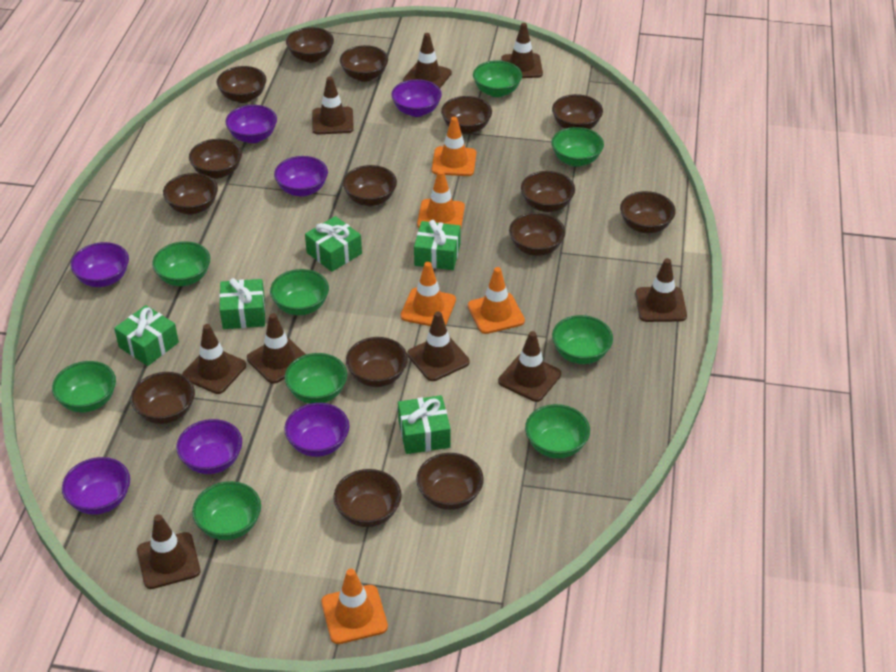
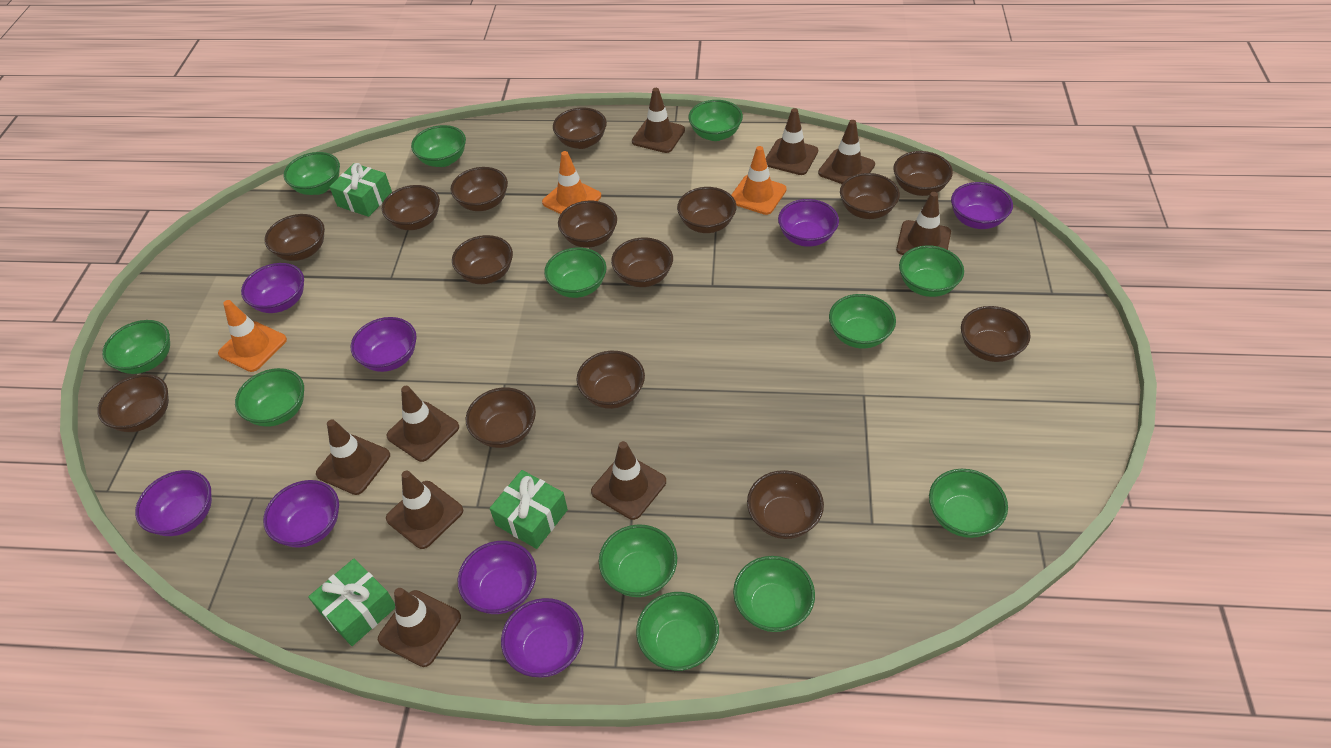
green bowl: 9 -> 12
green gift: 5 -> 3
orange traffic cone: 5 -> 3
purple bowl: 7 -> 8

